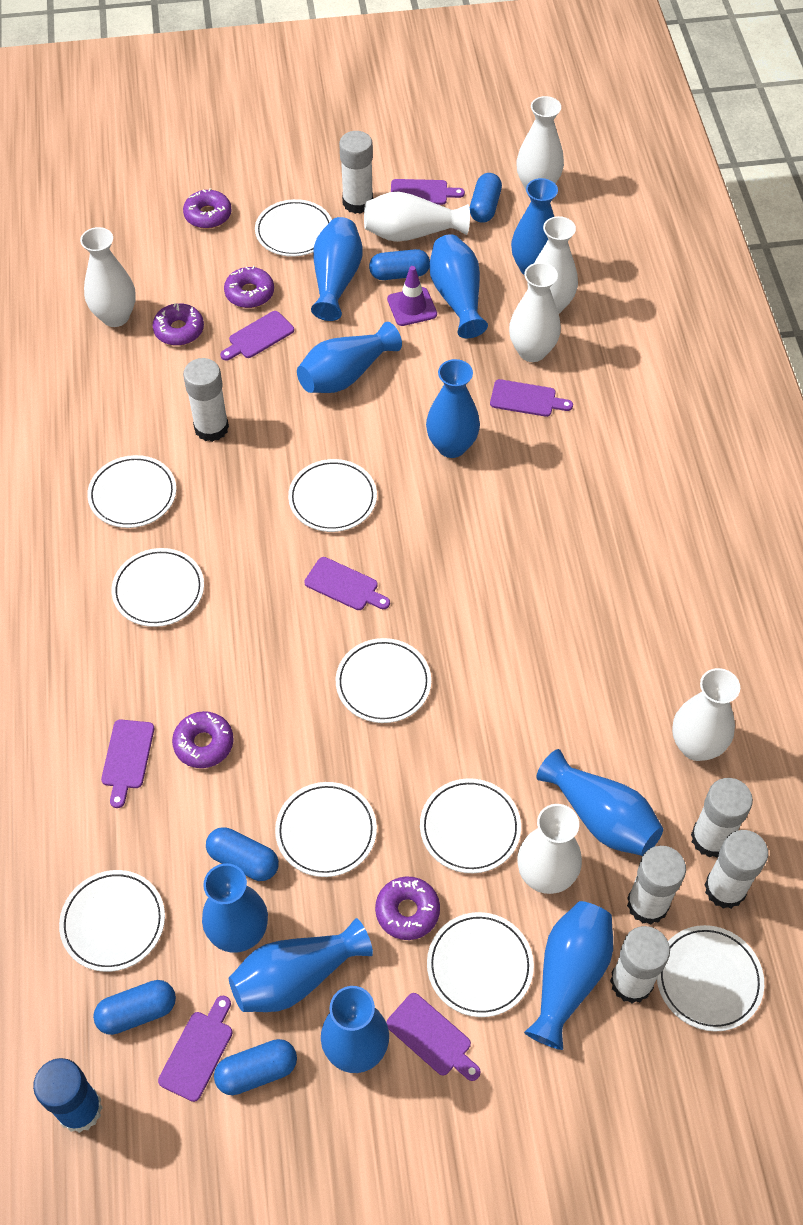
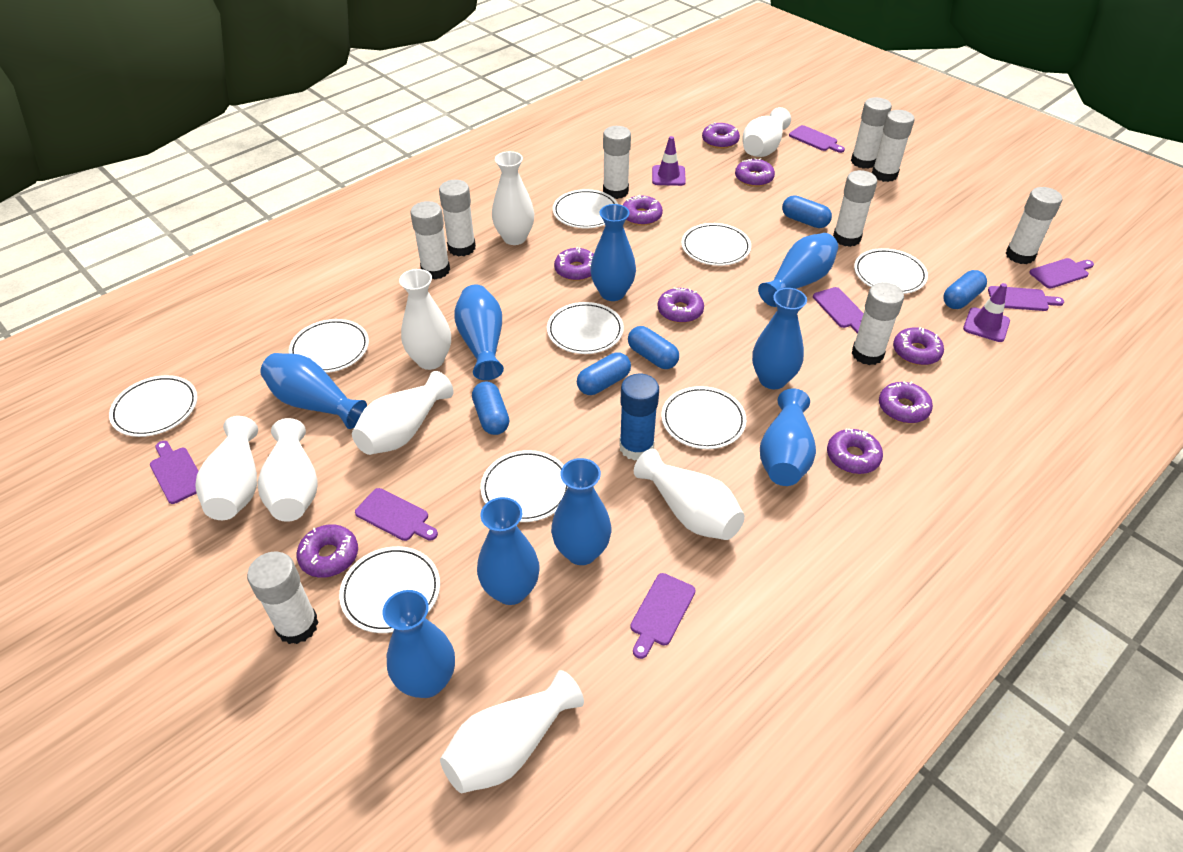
blue vase: 10 -> 9
purple donut: 5 -> 9
purple traffic cone: 1 -> 2
white glue stick: 6 -> 9
white plate: 10 -> 9
white vase: 7 -> 8

